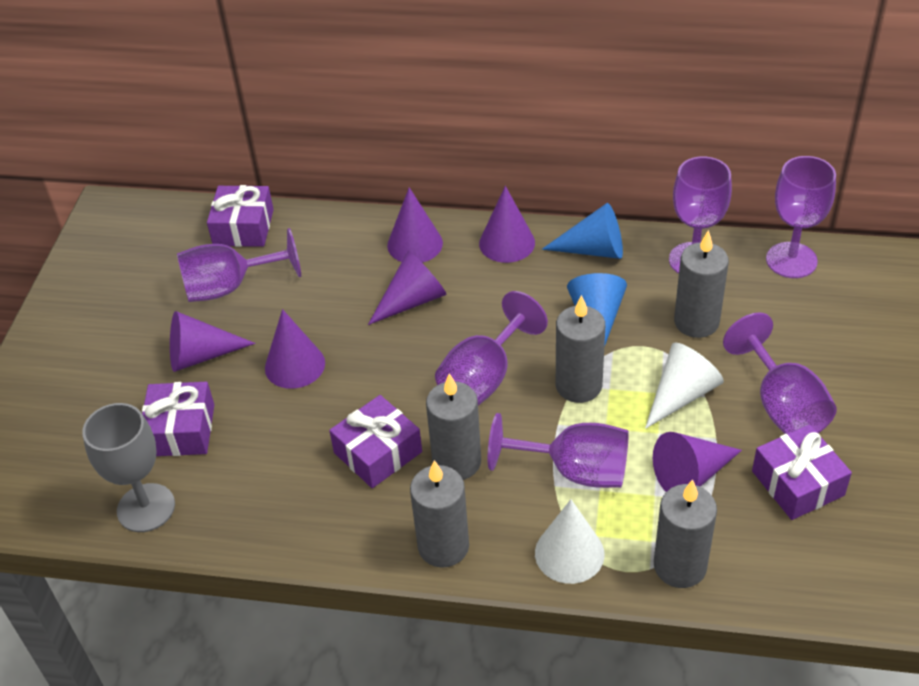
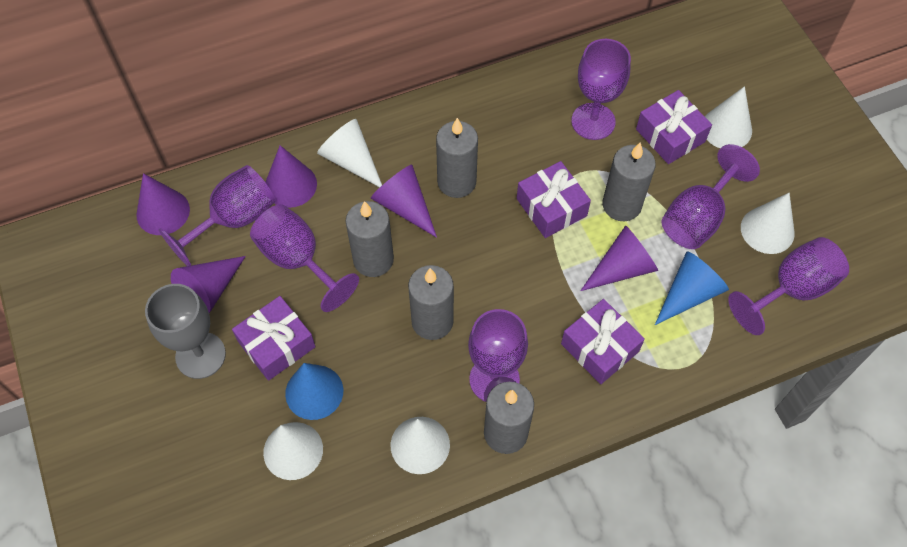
purple cone: 6 -> 5
white cone: 2 -> 5

